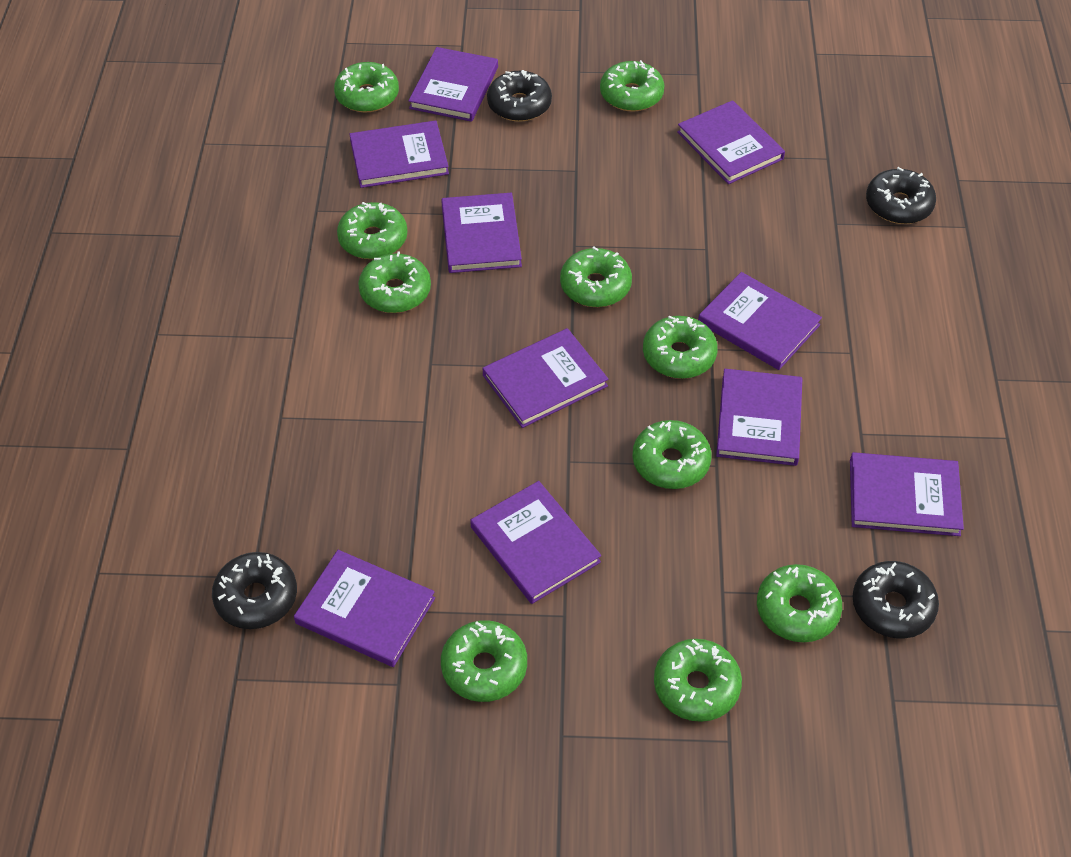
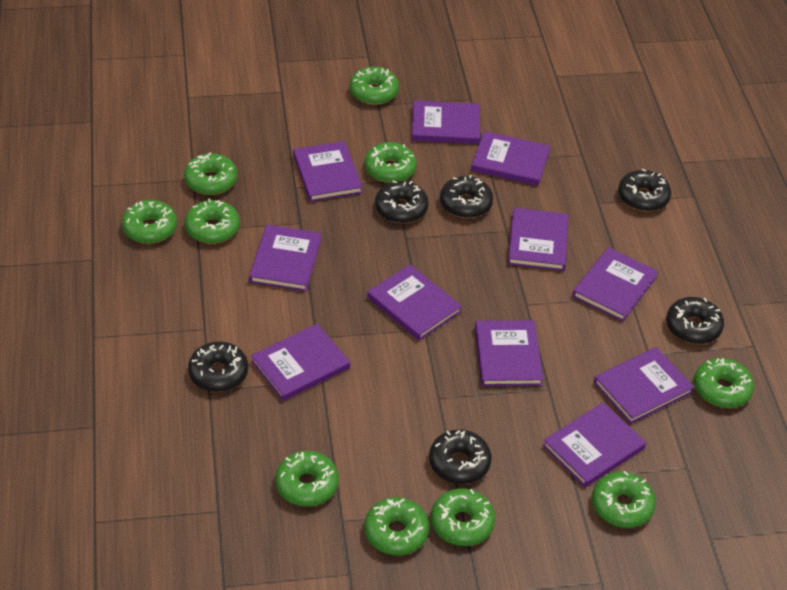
black donut: 4 -> 6
purple book: 10 -> 11

